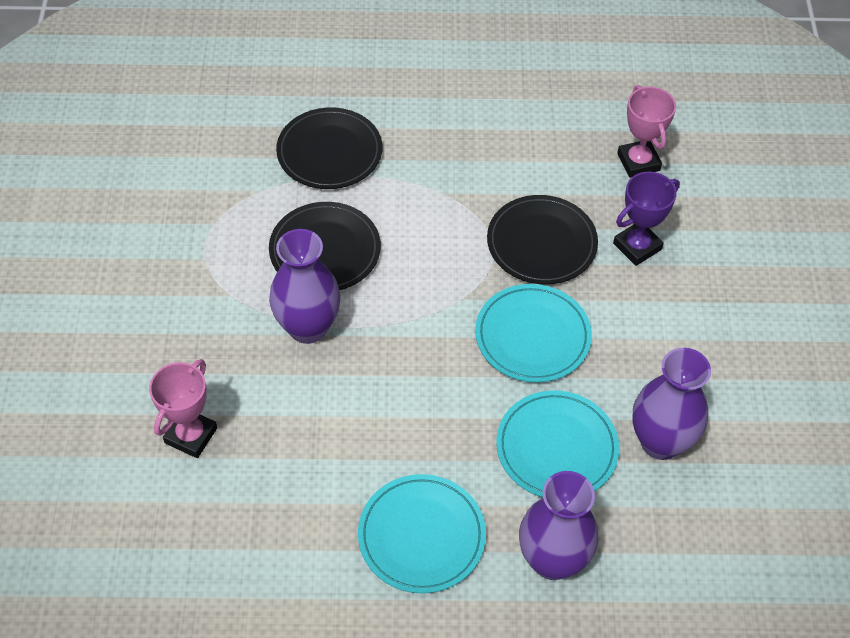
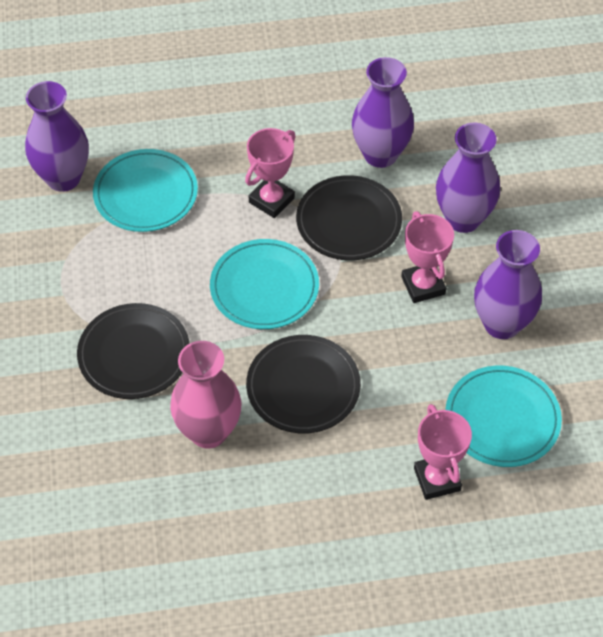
pink trophy: 2 -> 3
pink vase: 0 -> 1
purple trophy: 1 -> 0
purple vase: 3 -> 4

